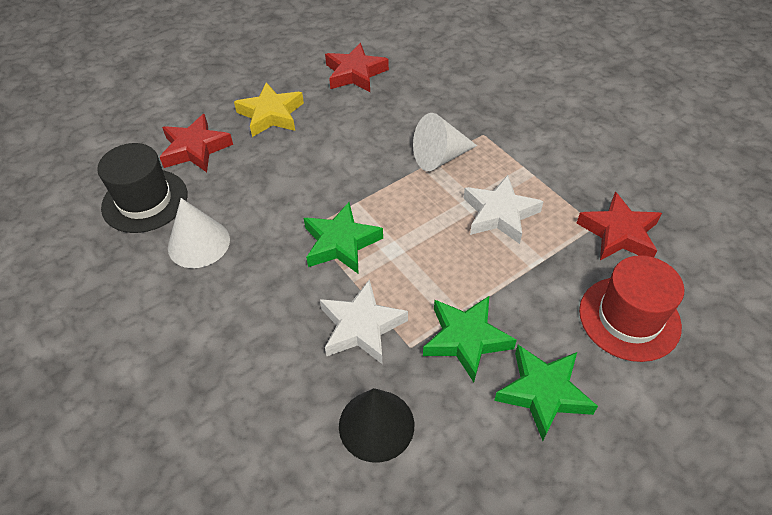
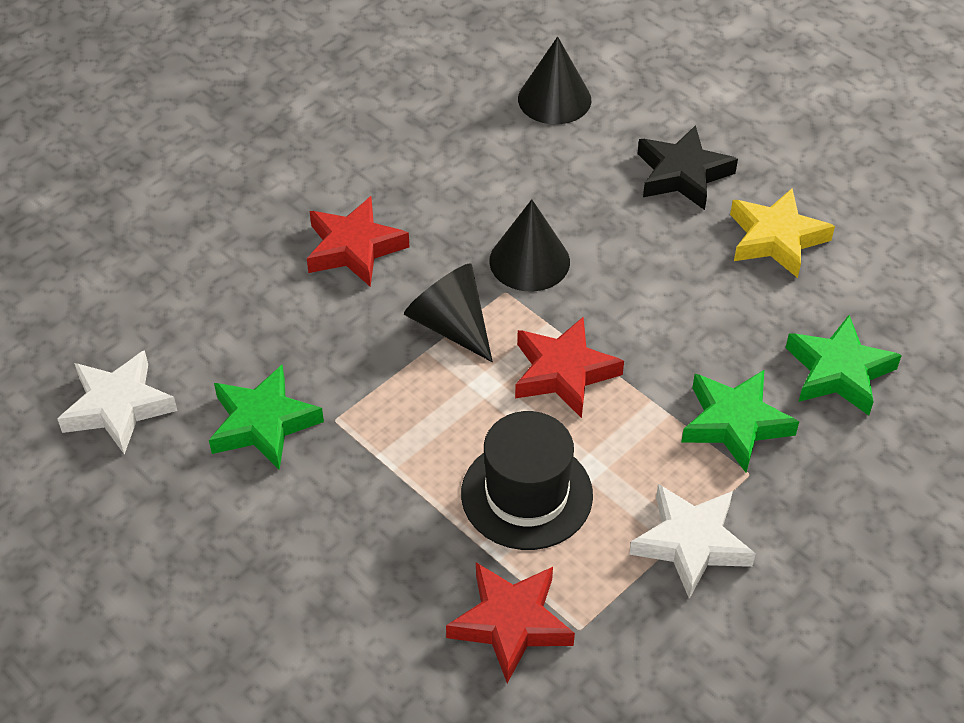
black cone: 1 -> 3
black star: 0 -> 1
red hat: 1 -> 0
white cone: 2 -> 0

